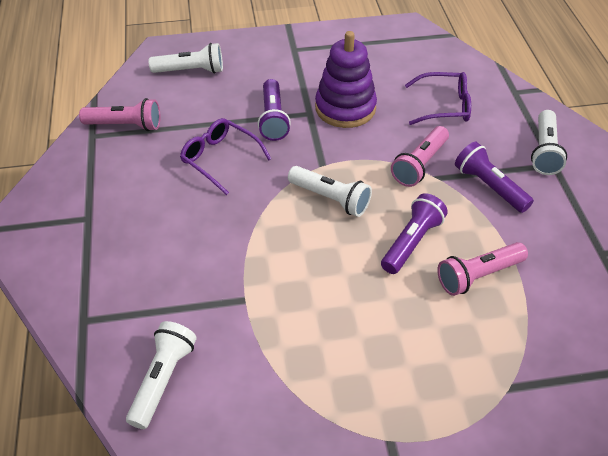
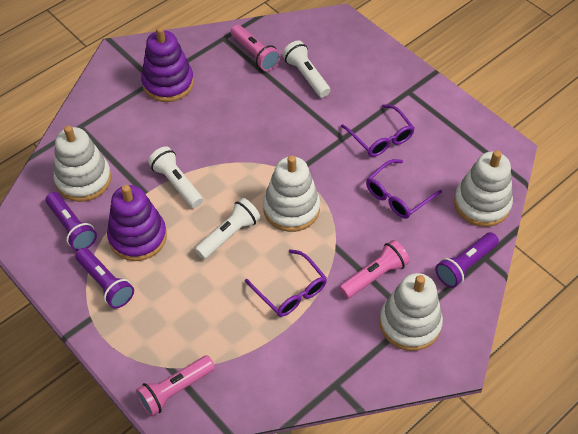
purple glasses: 2 -> 3
purple stacking toy: 1 -> 2
white flashlight: 4 -> 3
white stacking toy: 0 -> 4

